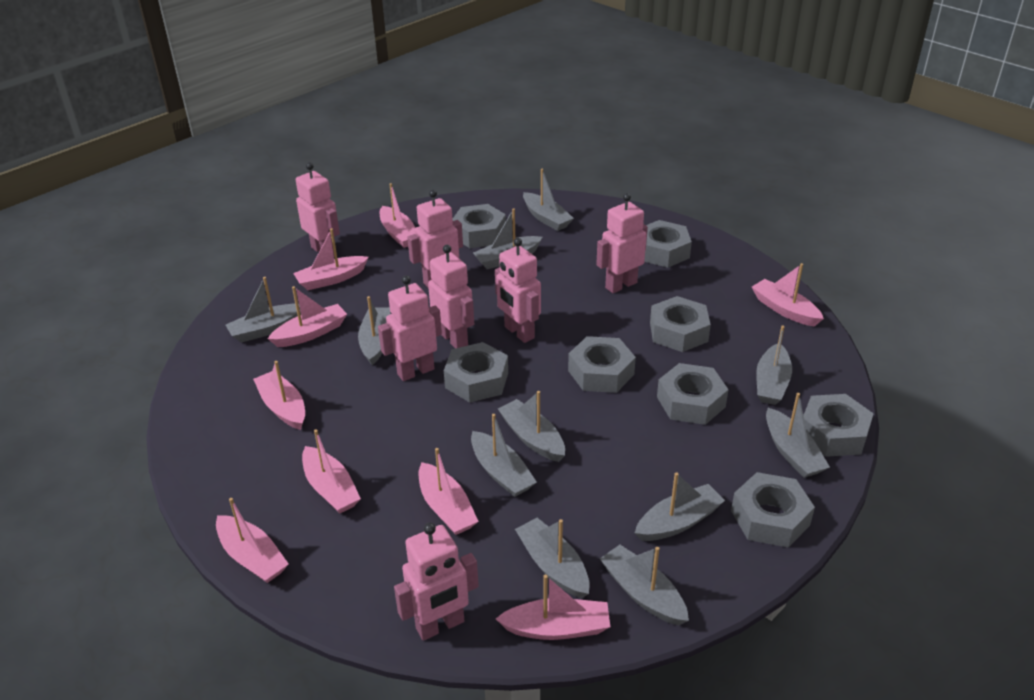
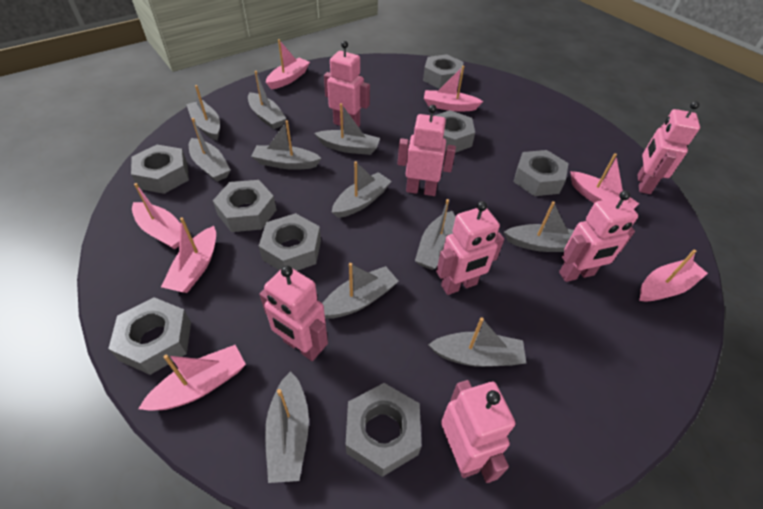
pink boat: 9 -> 7

